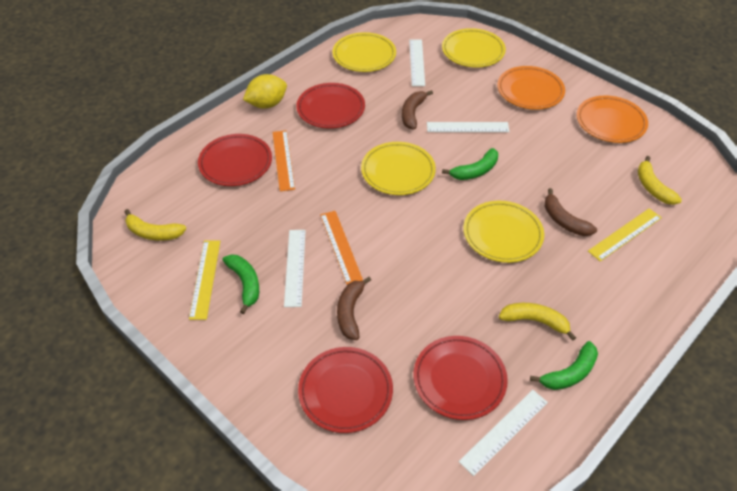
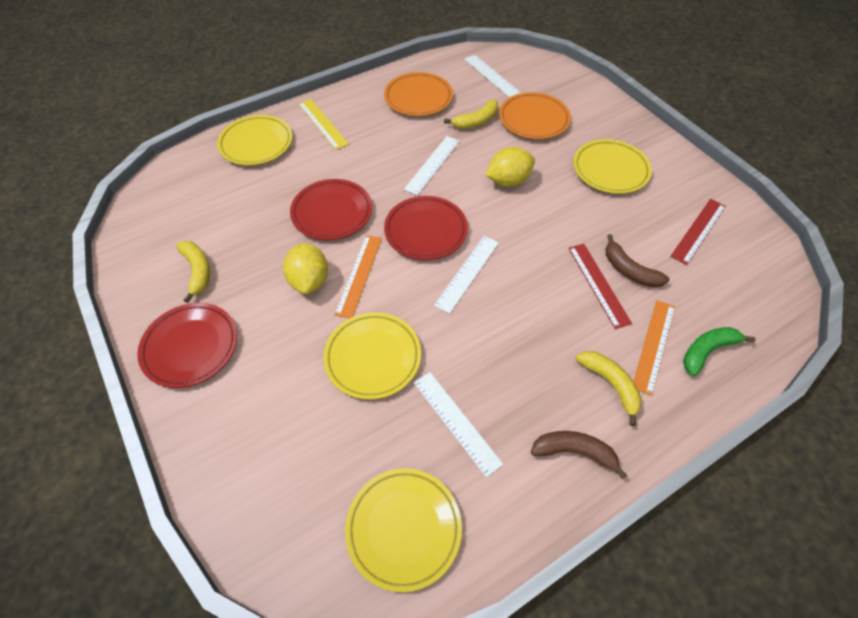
brown banana: 3 -> 2
green banana: 3 -> 1
red plate: 4 -> 3
red ruler: 0 -> 2
yellow lemon: 1 -> 2
yellow ruler: 2 -> 1

